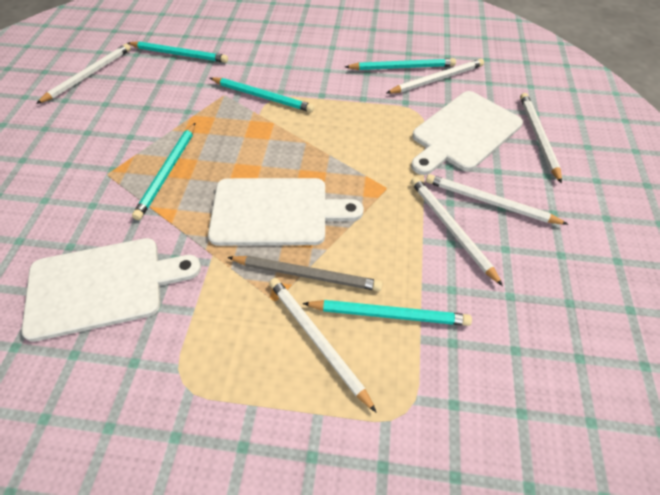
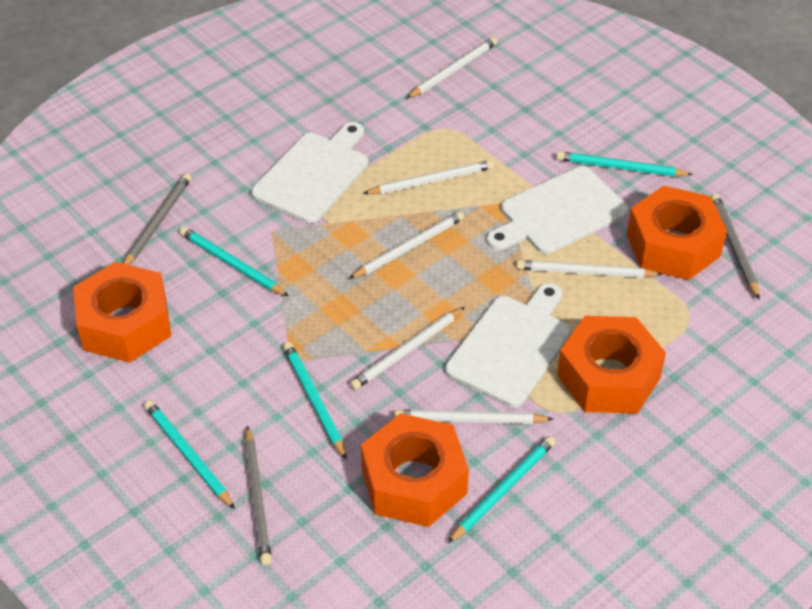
grey pencil: 1 -> 3
orange nut: 0 -> 4

